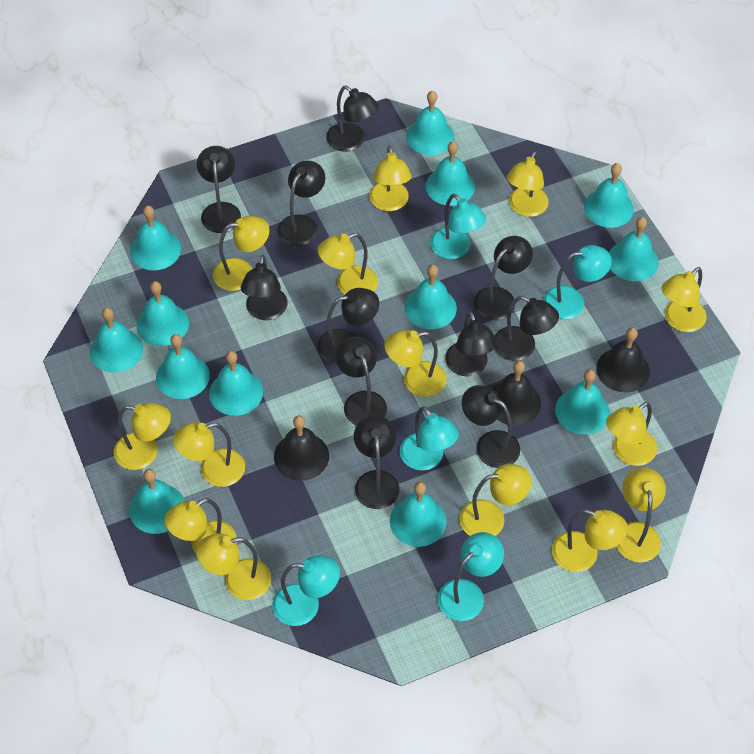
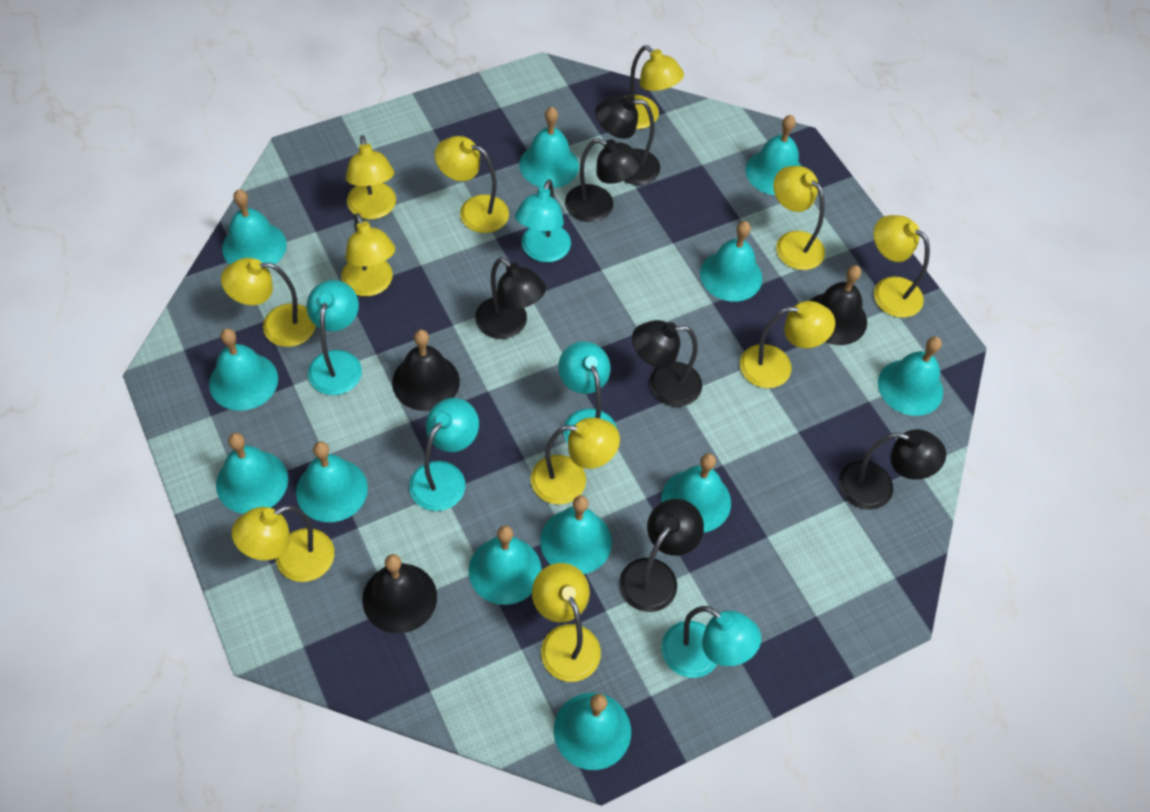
black lamp: 11 -> 6
turquoise bell: 13 -> 12
yellow lamp: 14 -> 11

